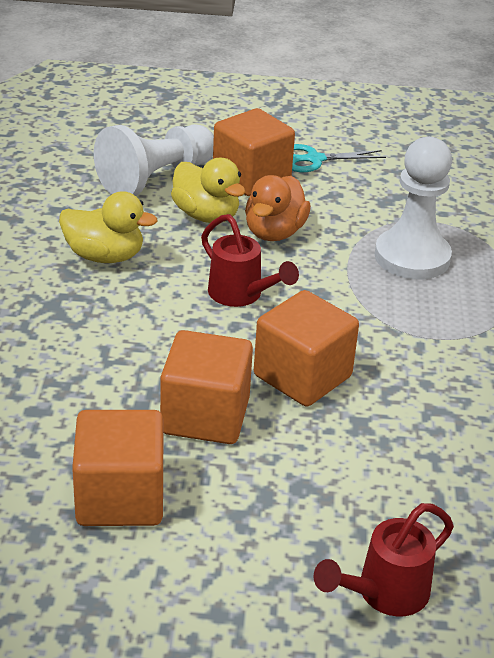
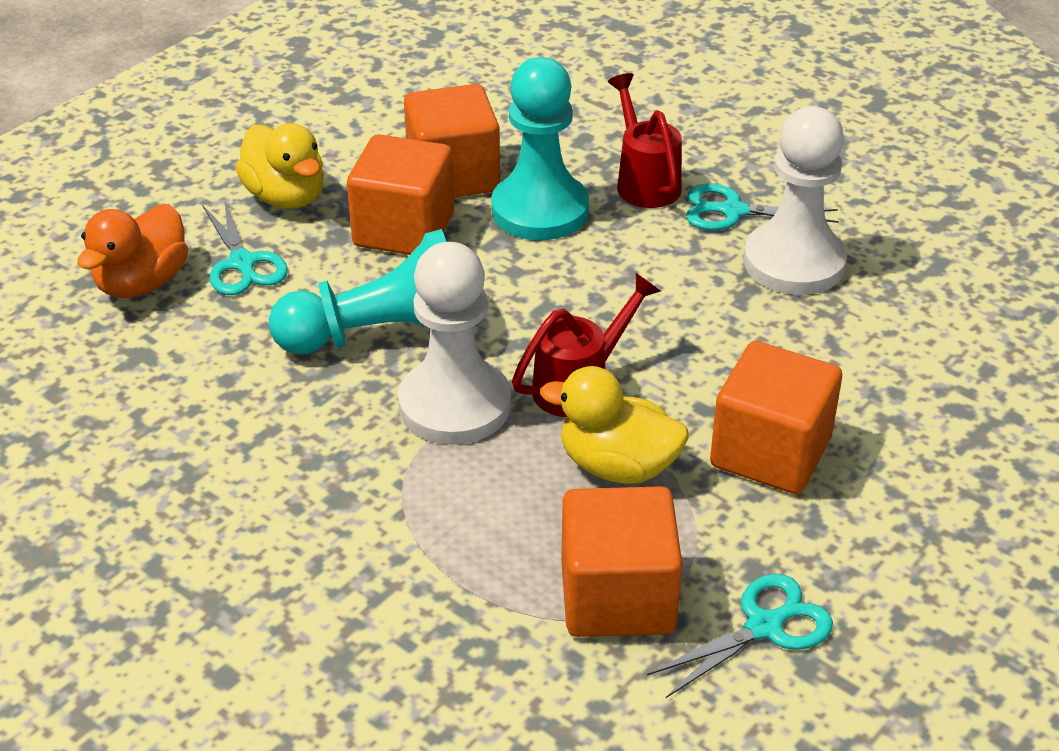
turquoise pawn: 0 -> 2
turquoise scissors: 1 -> 3

